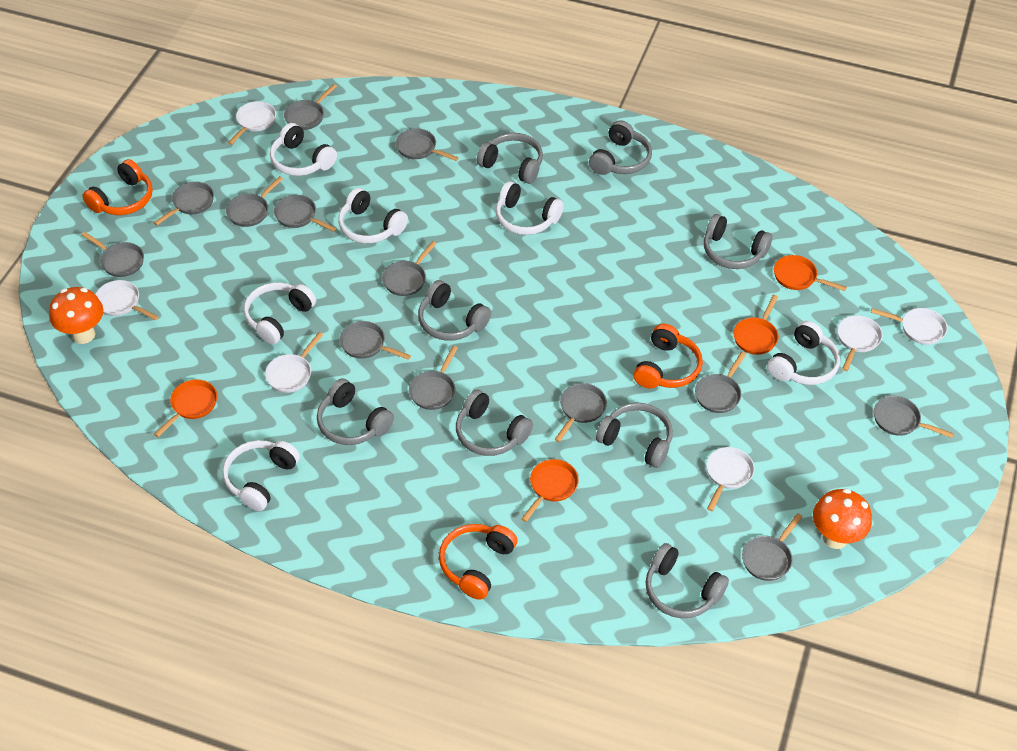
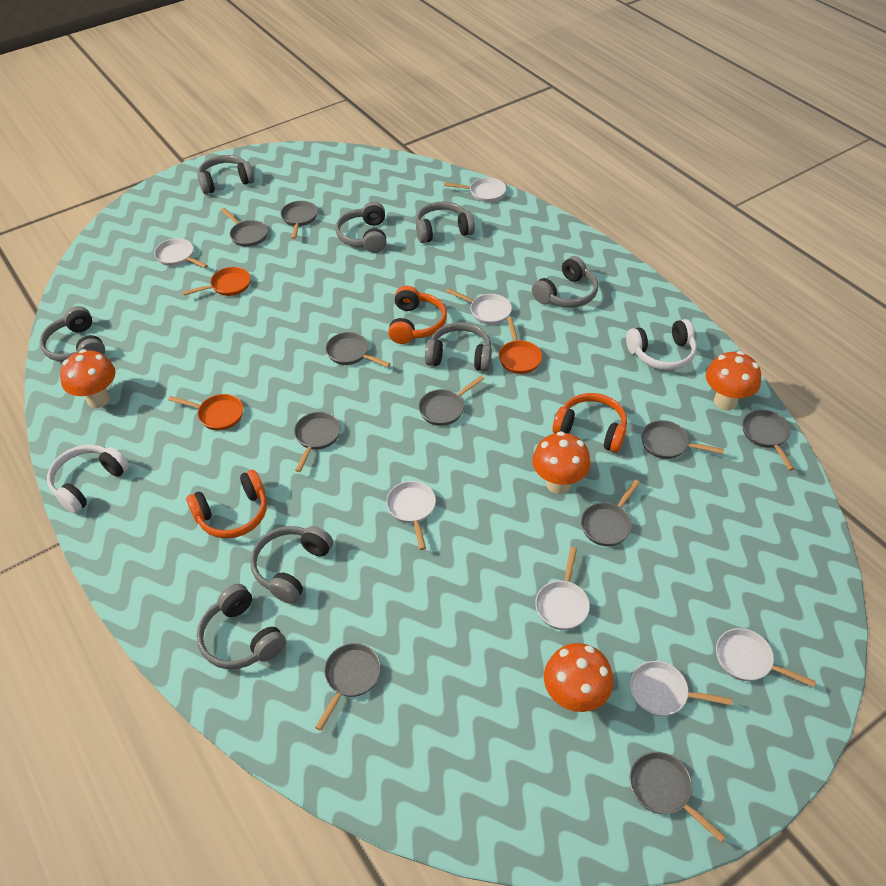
grey pan: 13 -> 10
orange mushroom: 2 -> 4
orange pan: 4 -> 3
white headphones: 6 -> 2
white pan: 6 -> 7

